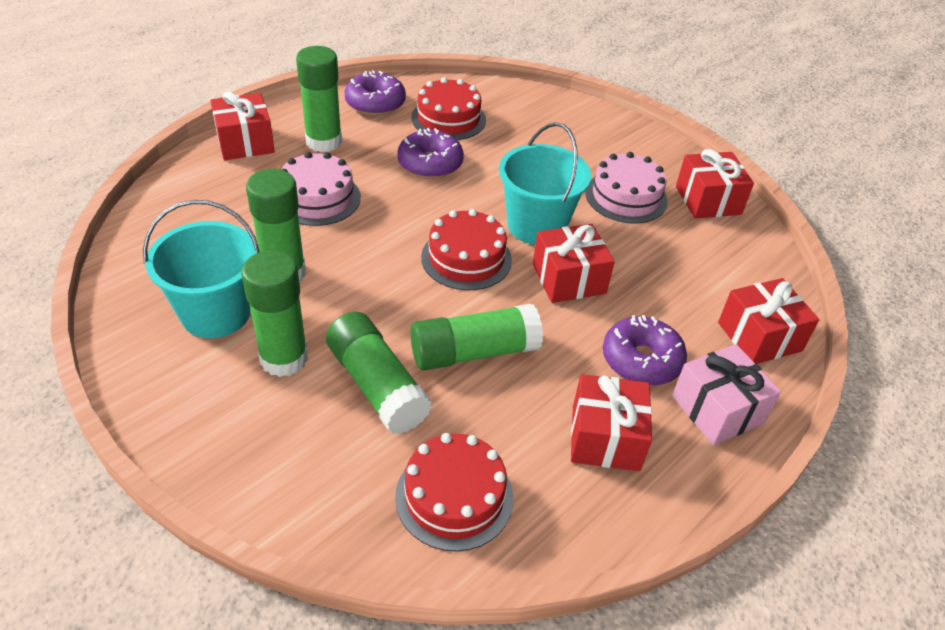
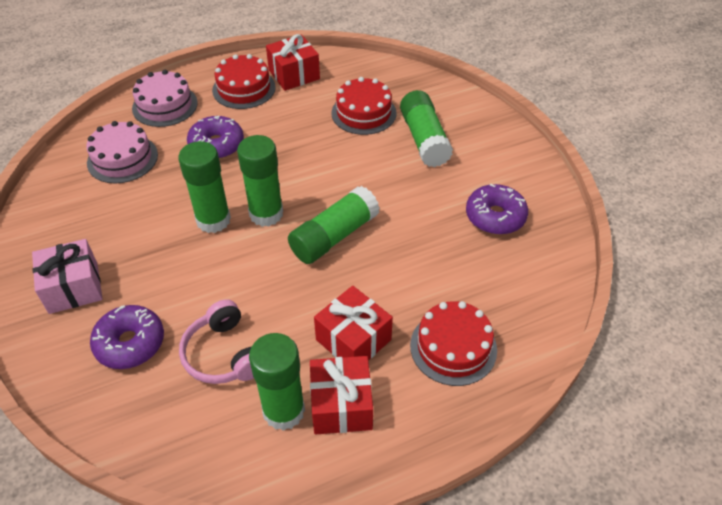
pink headphones: 0 -> 1
red gift: 5 -> 3
turquoise bucket: 2 -> 0

